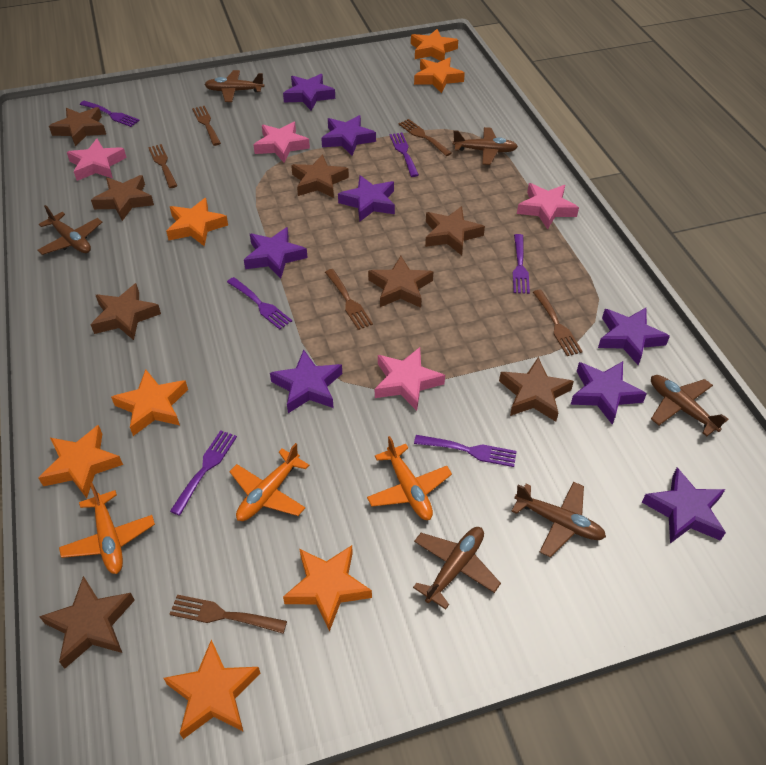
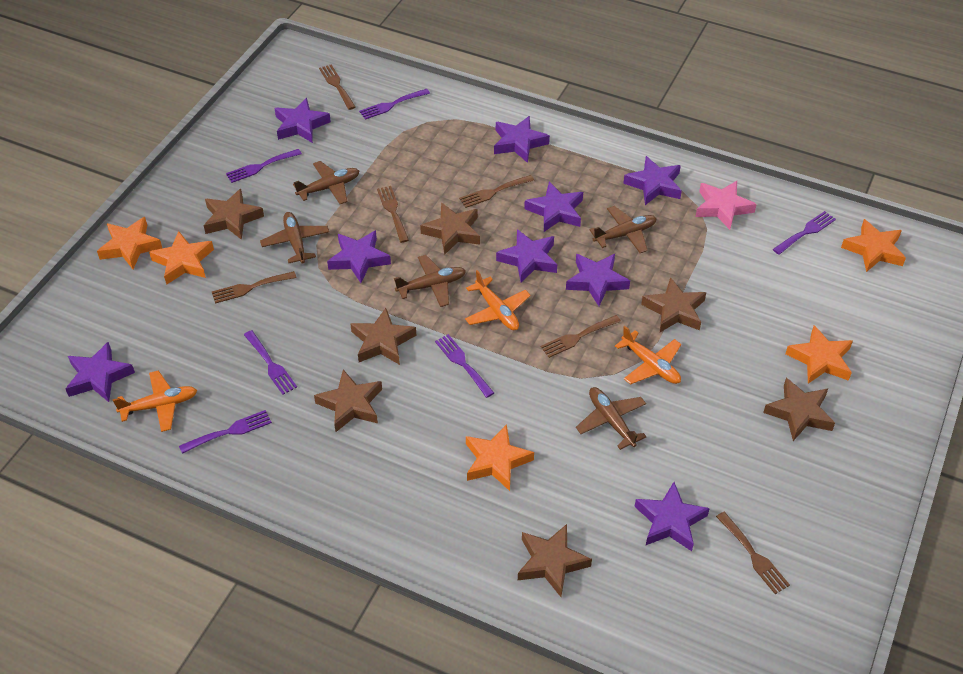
brown plane: 6 -> 5
brown star: 8 -> 7
orange star: 7 -> 5
pink star: 4 -> 1
purple star: 8 -> 9

